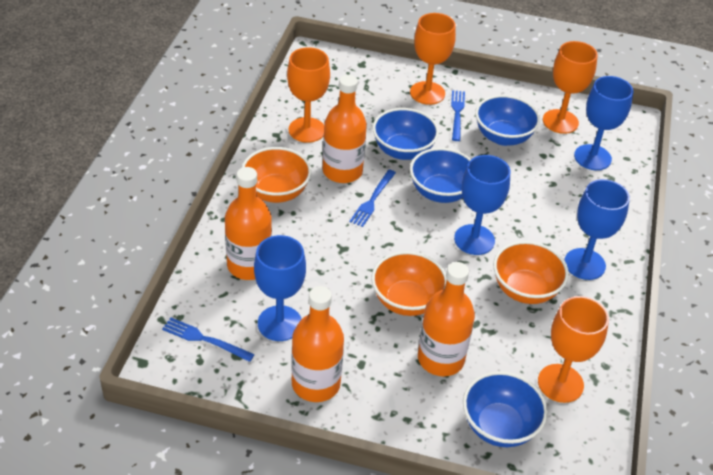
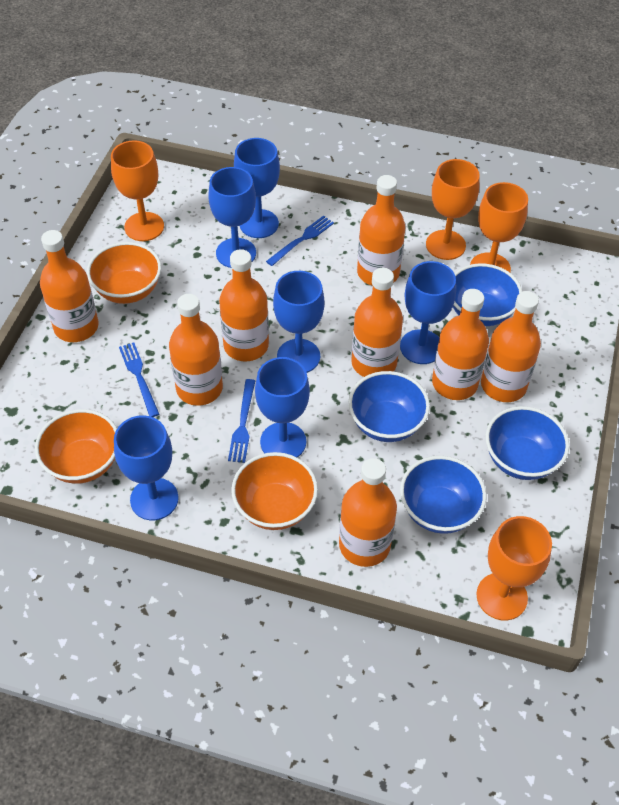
blue goblet: 4 -> 6
orange bottle: 4 -> 8

